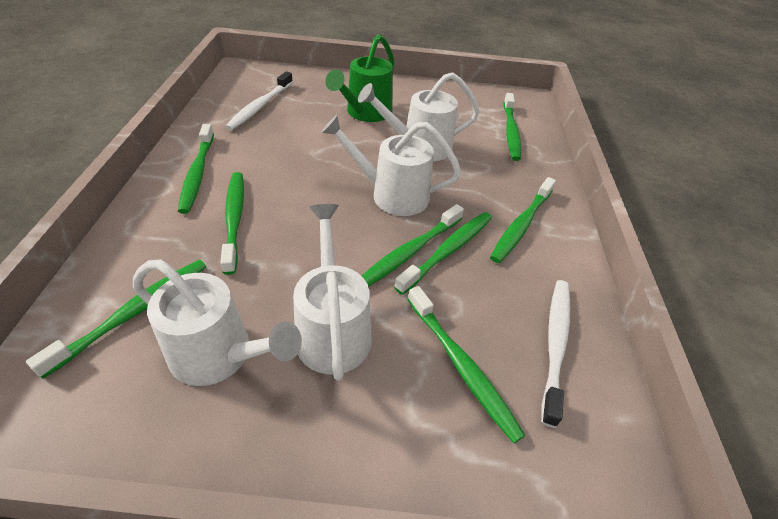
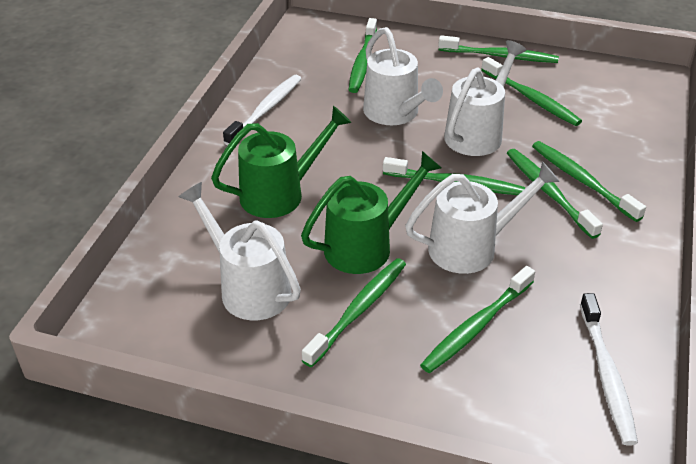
green watering can: 1 -> 2

